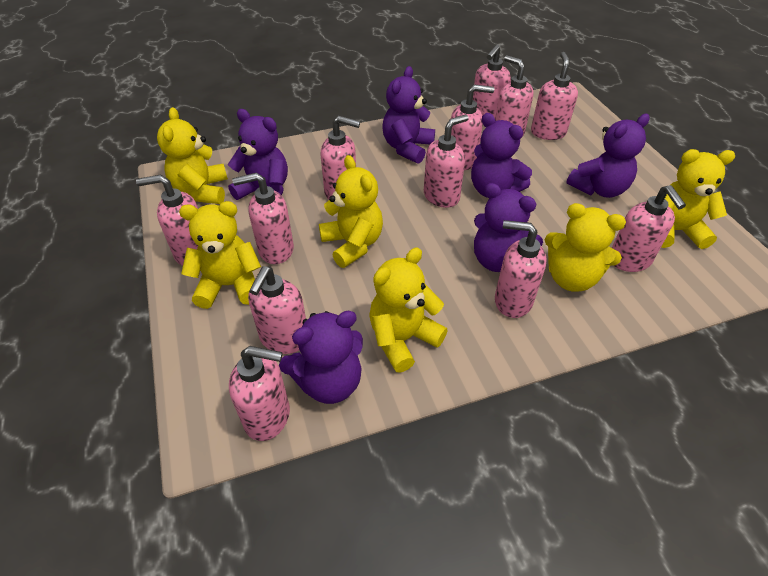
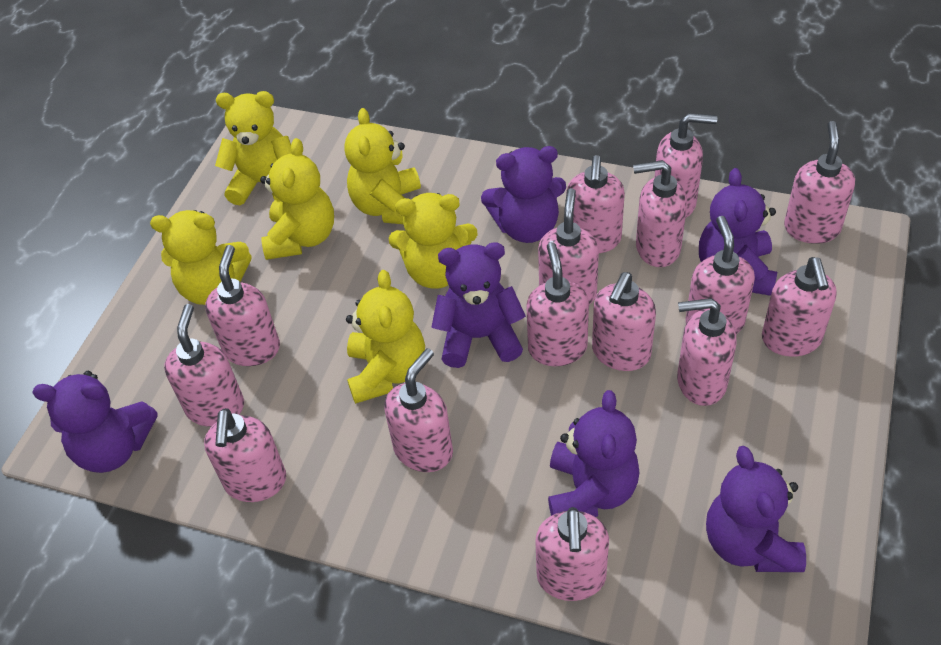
pink soap dispenser: 12 -> 15

